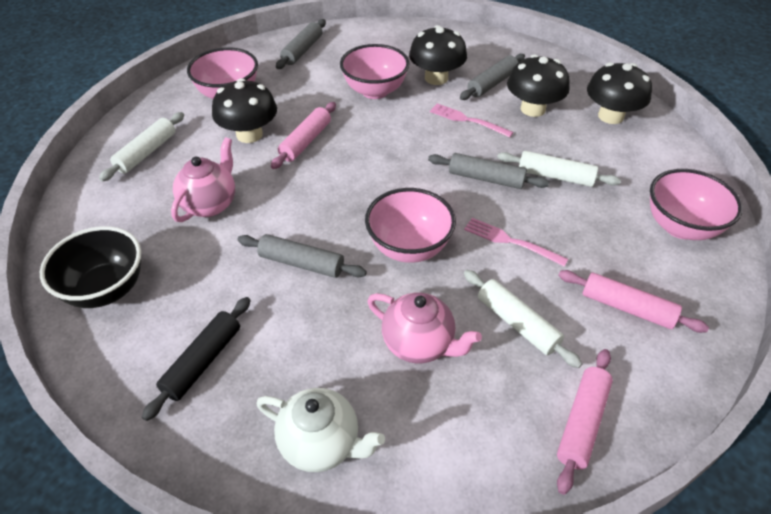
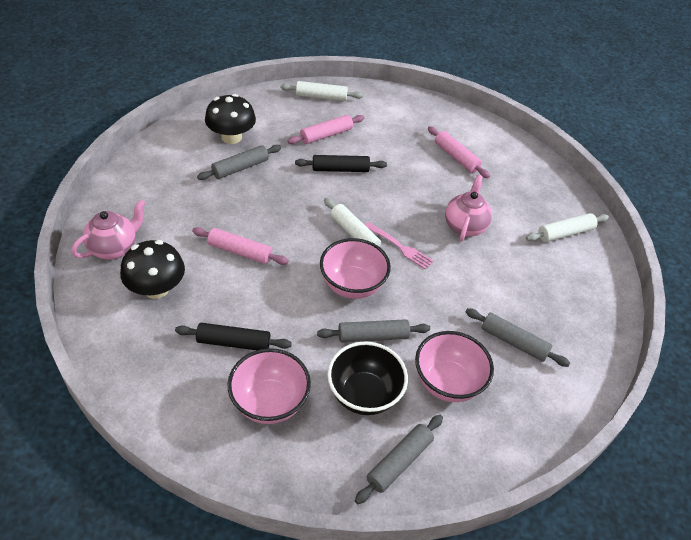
black mushroom: 4 -> 2
black rolling pin: 1 -> 2
pink bowl: 4 -> 3
pink fork: 2 -> 1
white teapot: 1 -> 0

